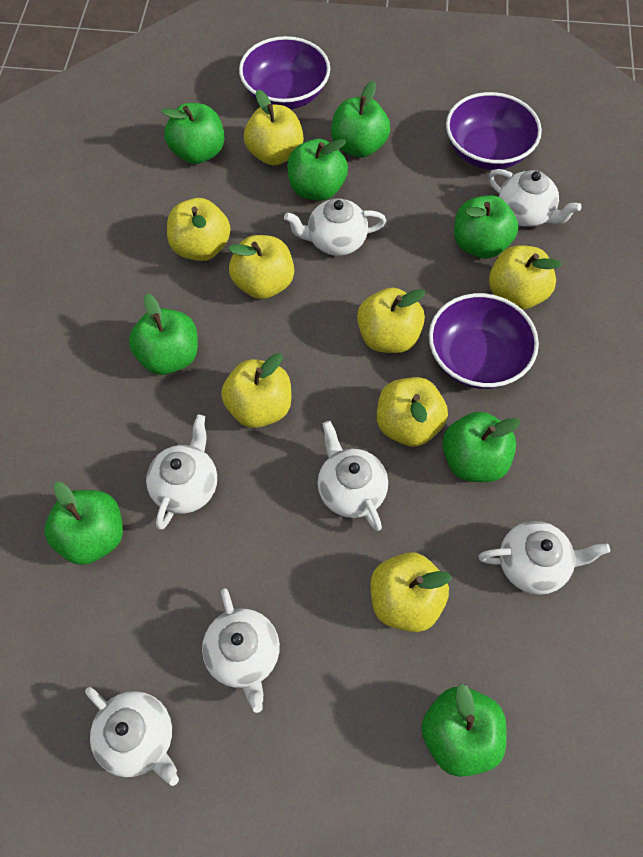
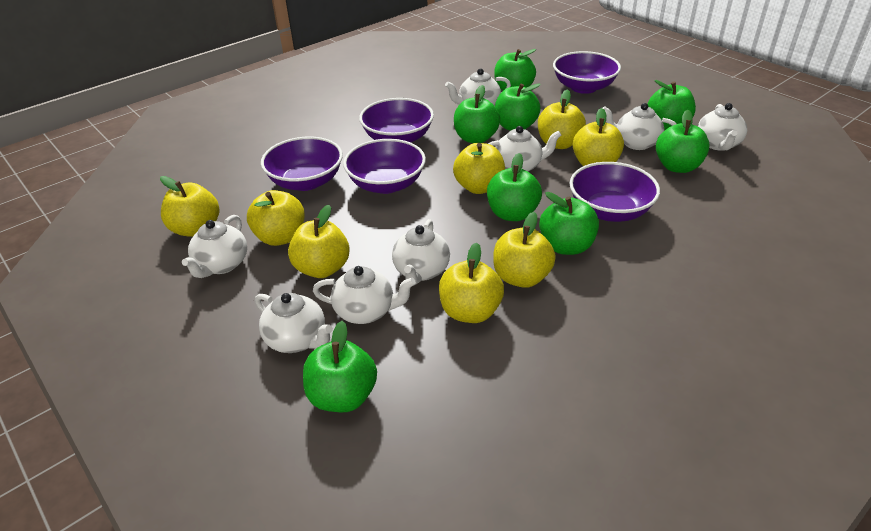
purple bowl: 3 -> 5
white teapot: 7 -> 8

